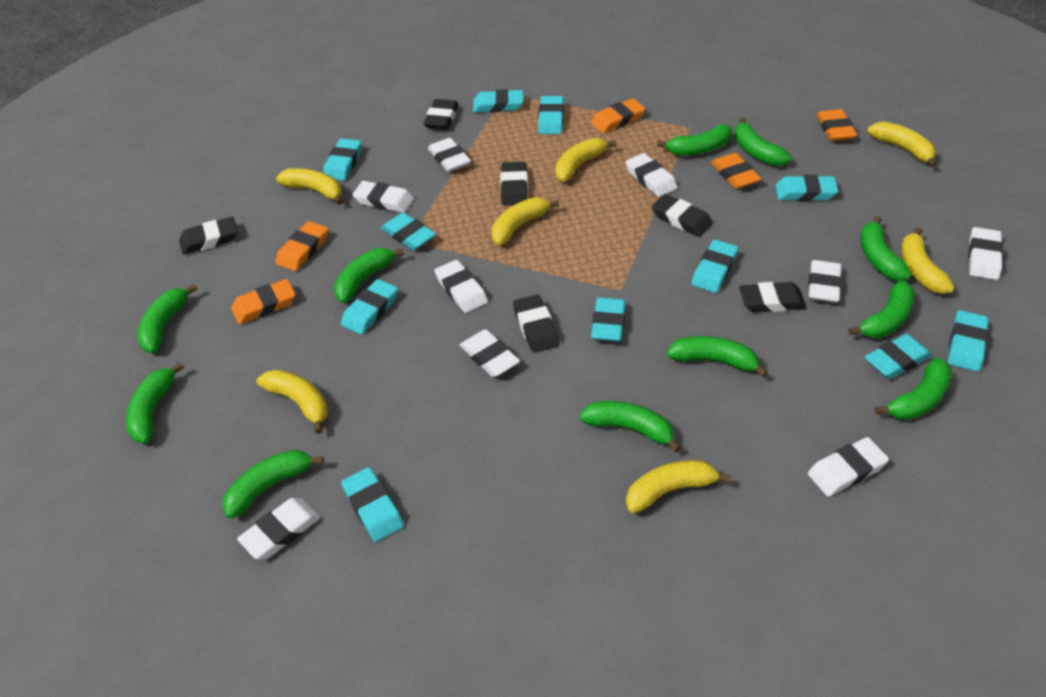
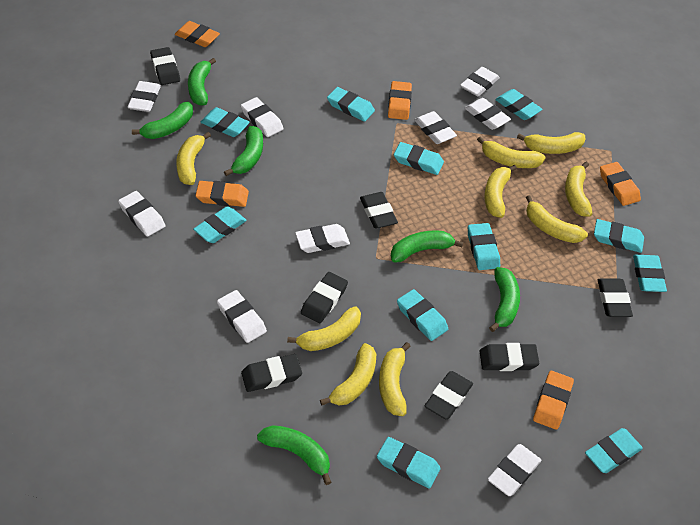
black eraser: 6 -> 7
green banana: 11 -> 6
yellow banana: 7 -> 9

